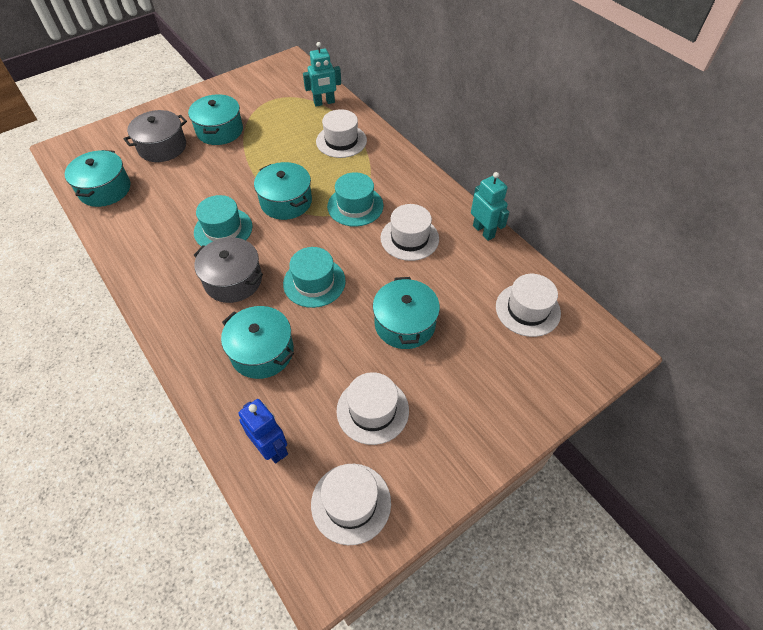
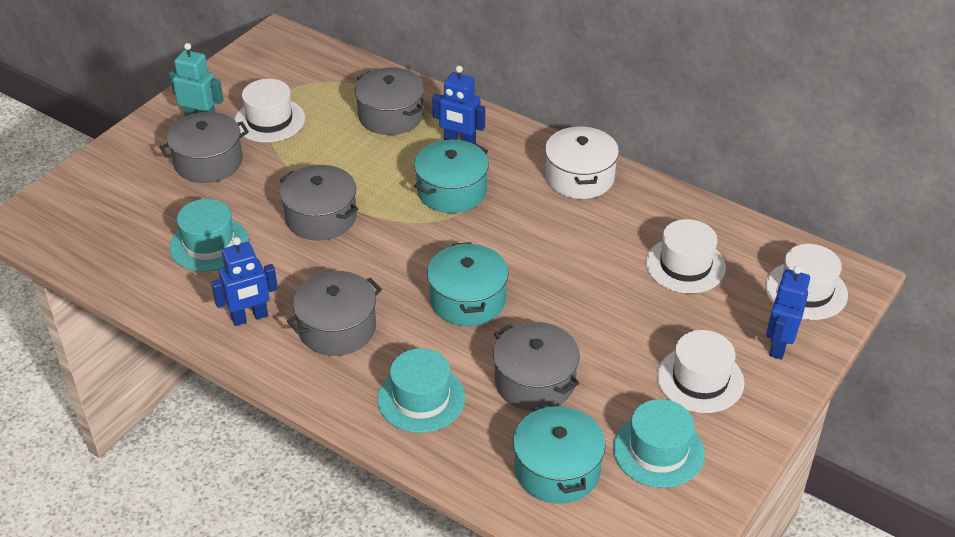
blue robot: 1 -> 3
grey pot: 2 -> 5
turquoise pot: 5 -> 3
turquoise robot: 2 -> 1
white hat: 5 -> 4
white pot: 0 -> 1

